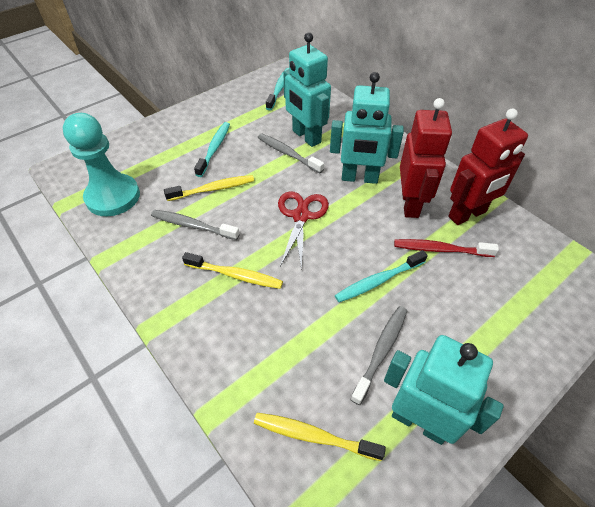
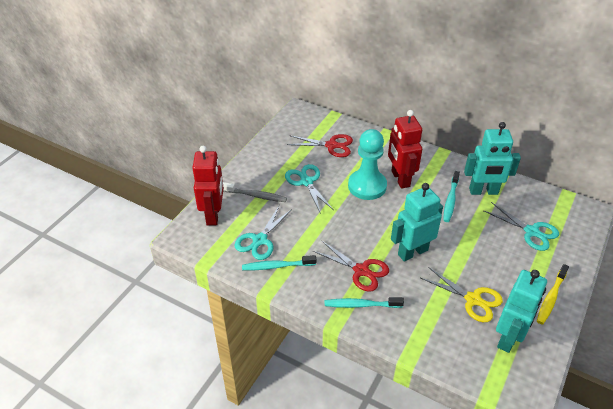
grey toothbrush: 3 -> 1
red scissors: 1 -> 2
red toothbrush: 1 -> 0
turquoise scissors: 0 -> 3
yellow scissors: 0 -> 1
yellow toothbrush: 3 -> 1

